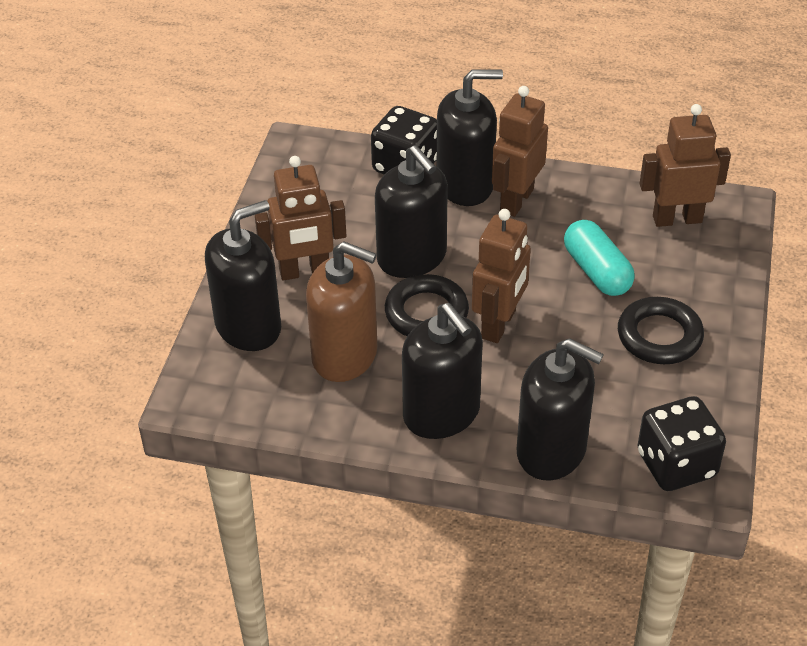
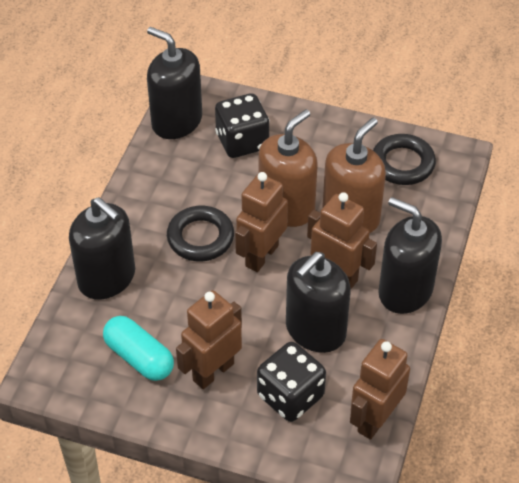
black soap dispenser: 5 -> 4
brown soap dispenser: 1 -> 2

